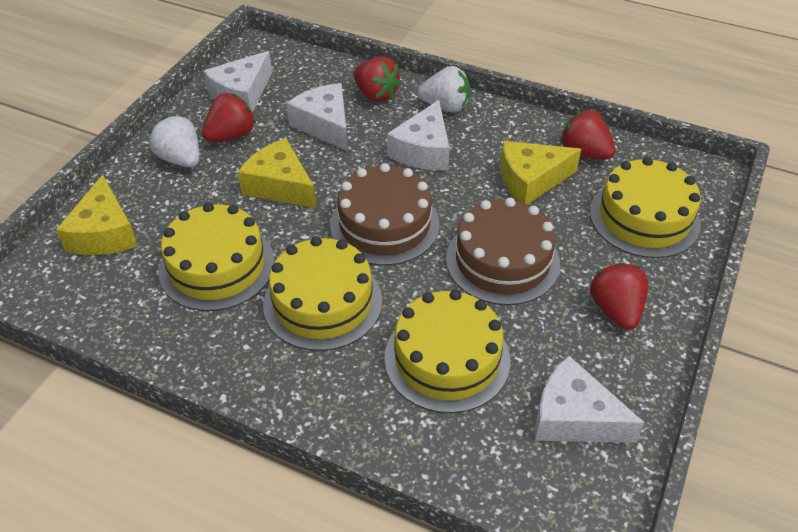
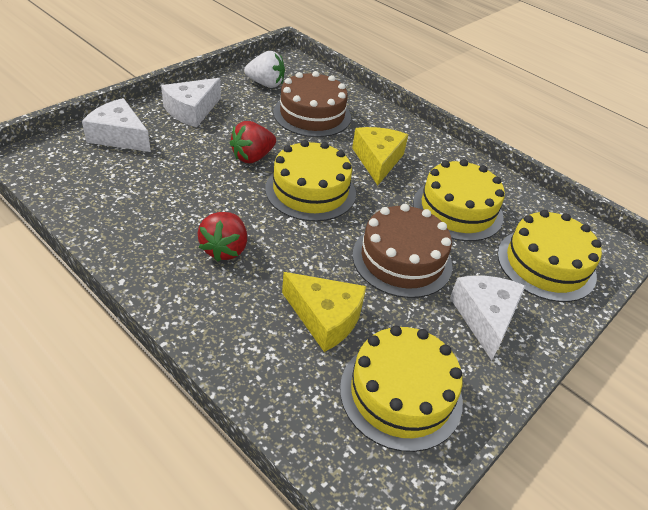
red strawberry: 4 -> 2
white cheese: 4 -> 3
white strawberry: 2 -> 1
yellow cheese: 3 -> 2

